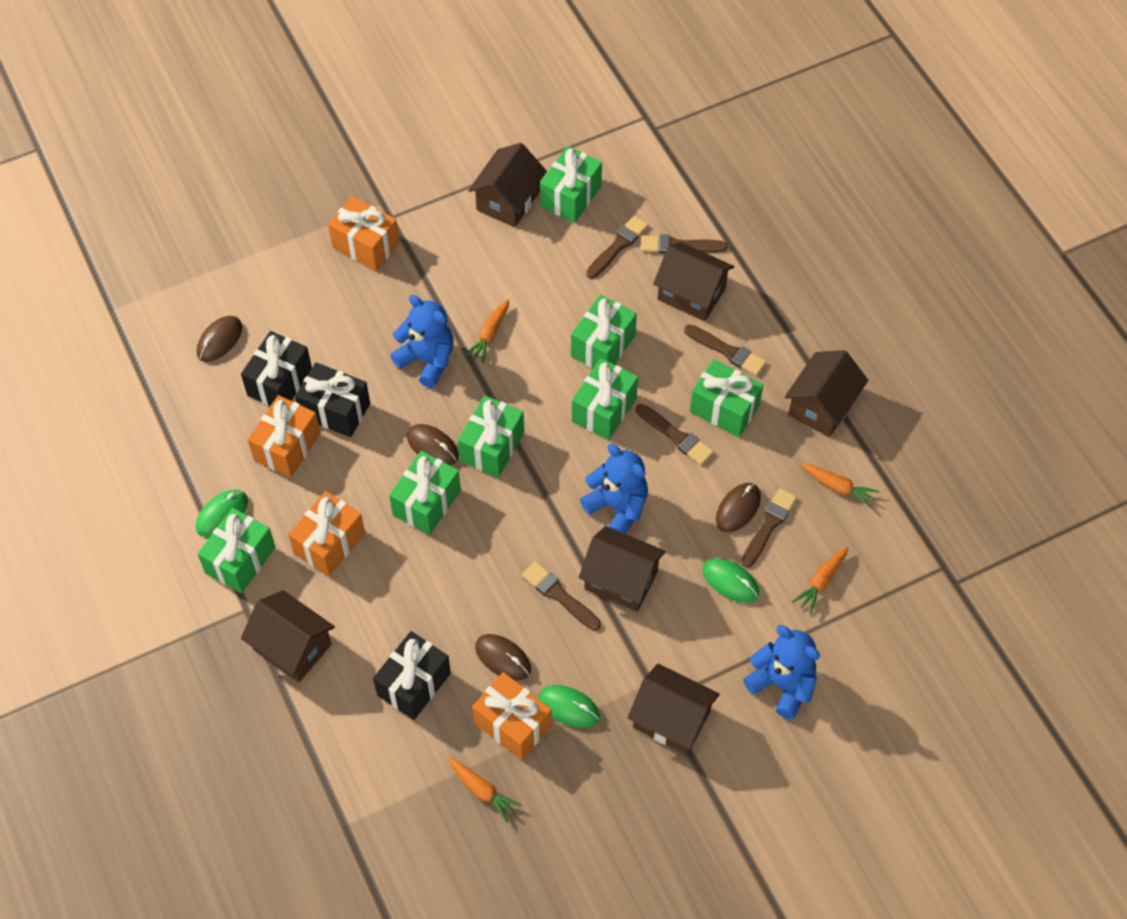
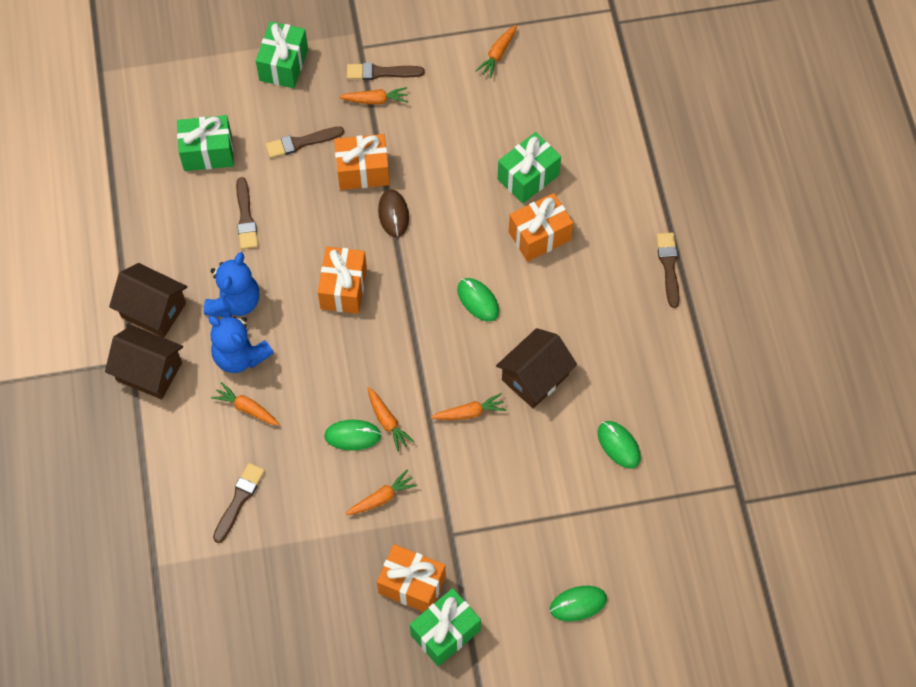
black gift: 3 -> 0
blue teddy bear: 3 -> 2
brown brush: 6 -> 5
brown house: 6 -> 3
brown mouse: 4 -> 1
green gift: 7 -> 4
green mouse: 3 -> 4
orange carrot: 4 -> 6

